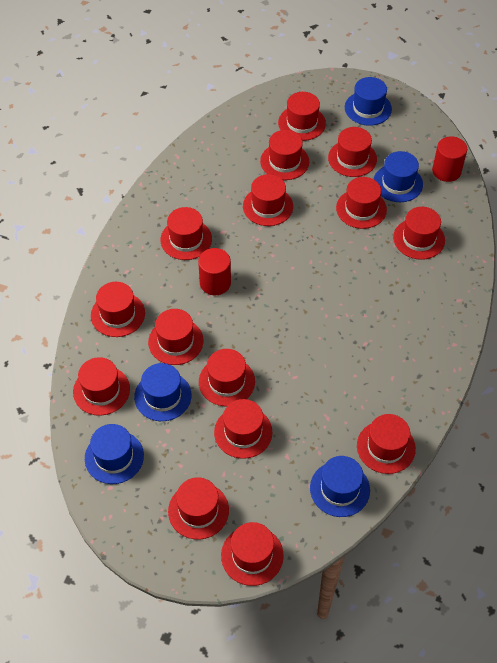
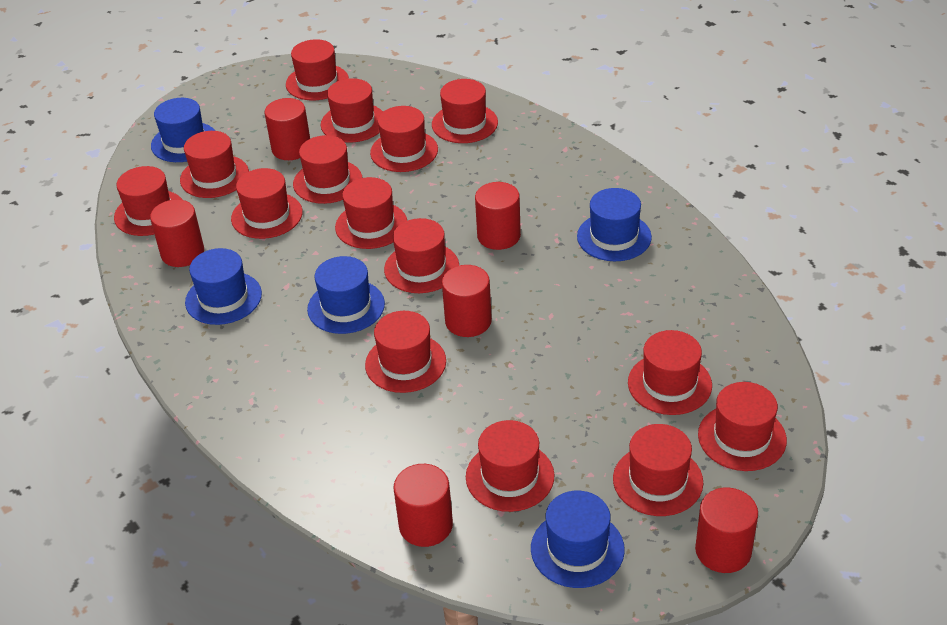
red cylinder: 2 -> 6

